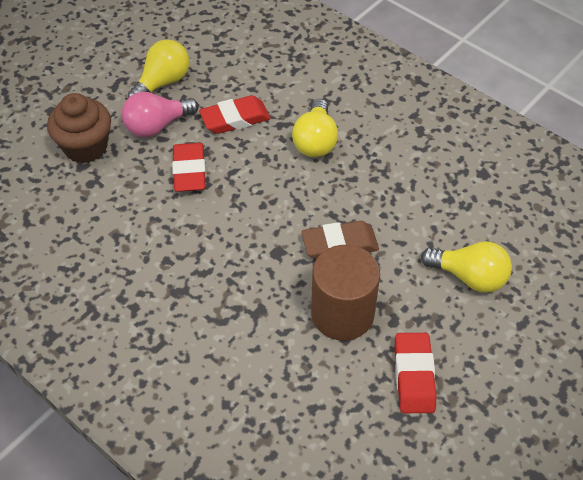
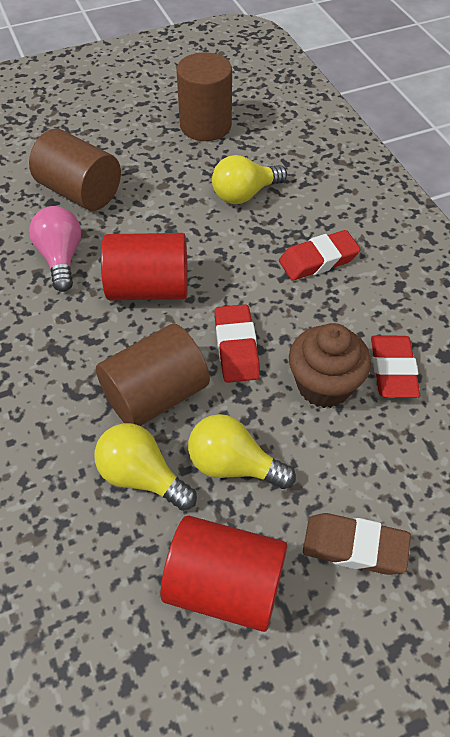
brown cylinder: 1 -> 3
red cylinder: 0 -> 2

